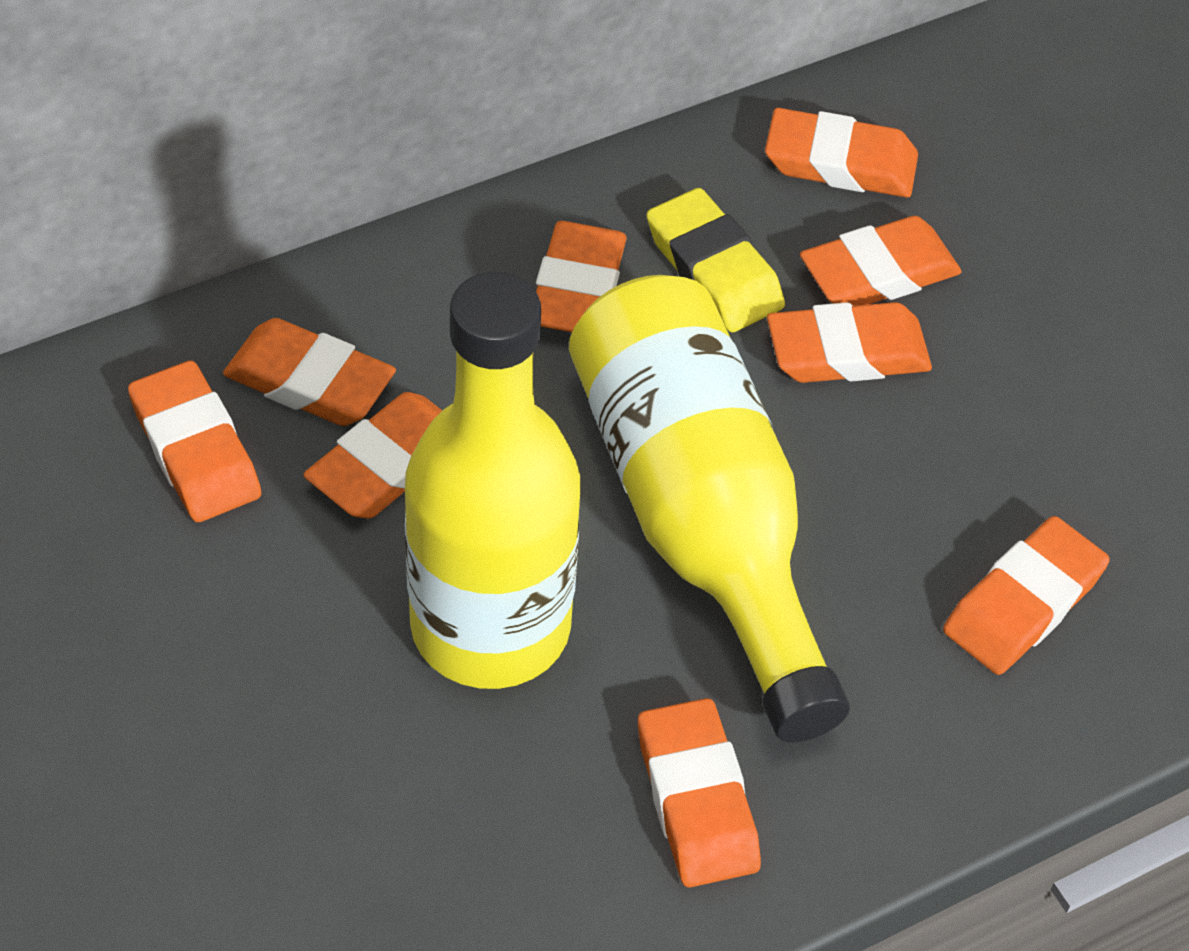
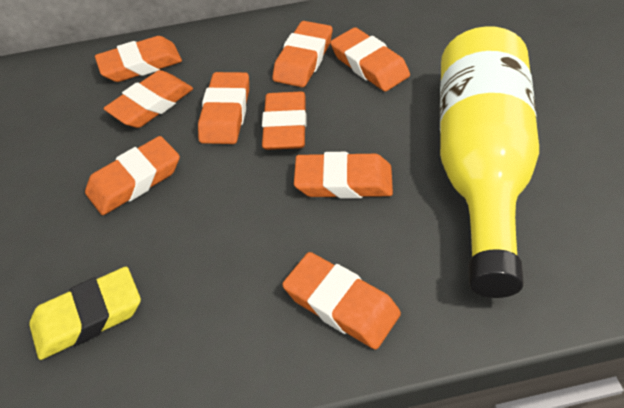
yellow bottle: 2 -> 1

